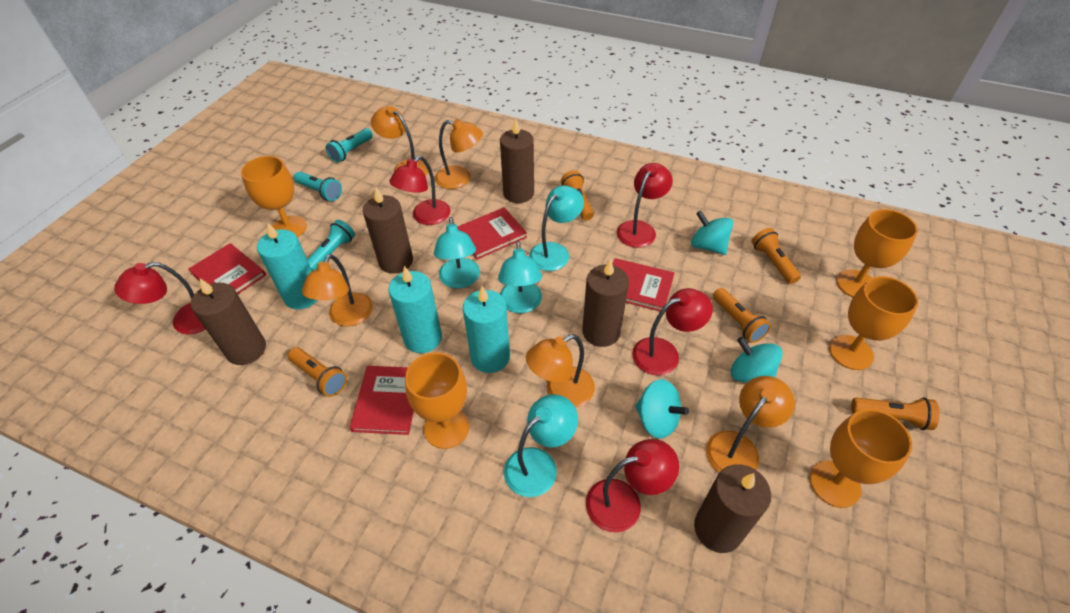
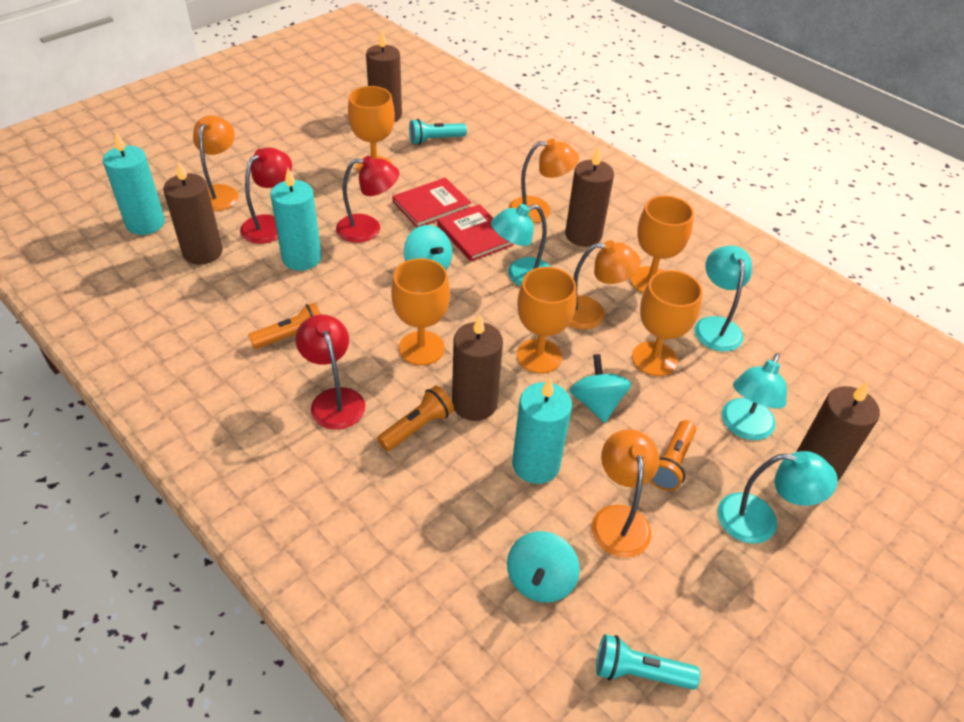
orange flashlight: 5 -> 3
orange lamp: 5 -> 4
red book: 4 -> 2
red lamp: 5 -> 3
turquoise flashlight: 3 -> 2

